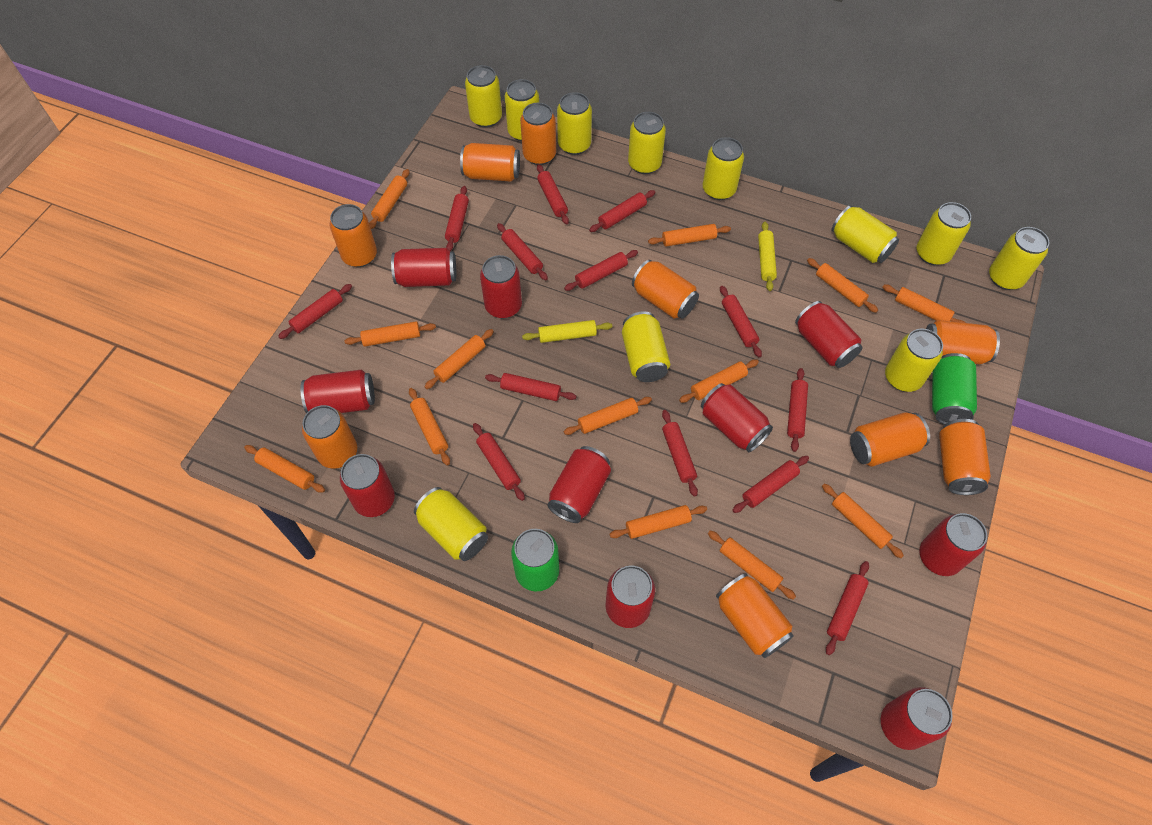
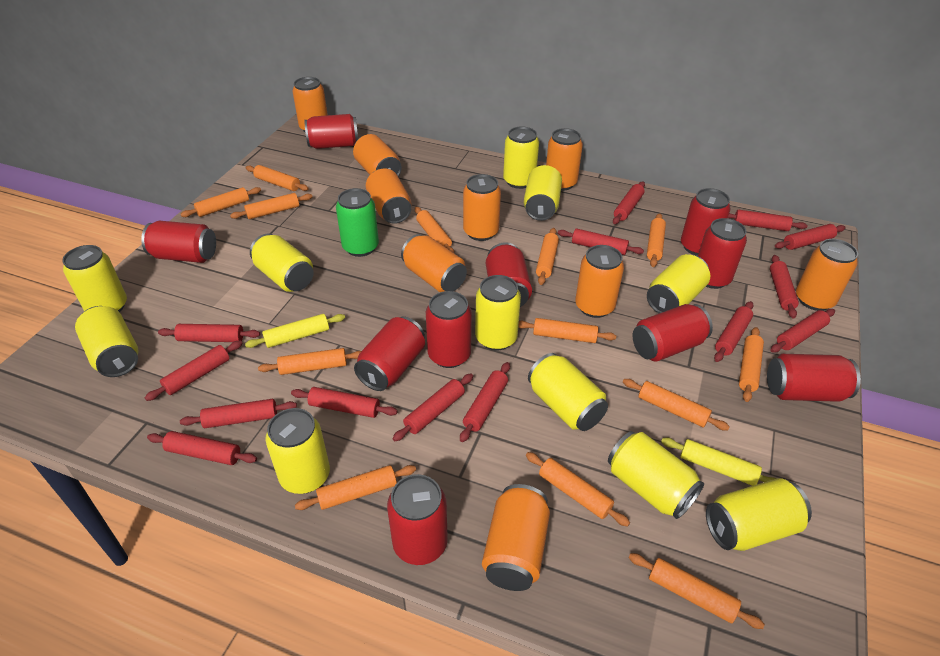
green can: 2 -> 1
red rolling pin: 13 -> 14

